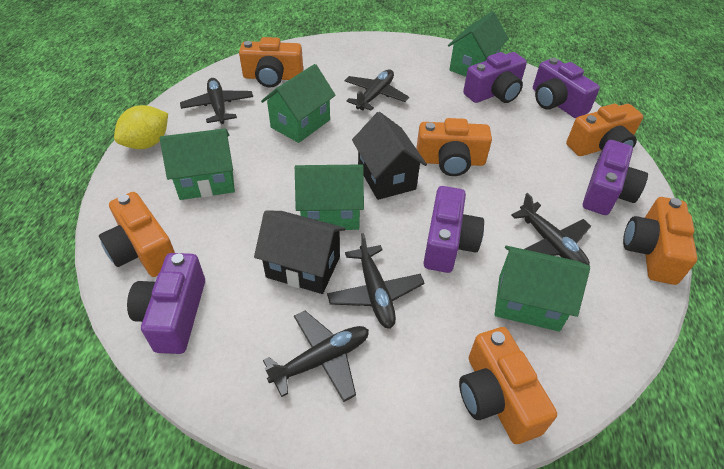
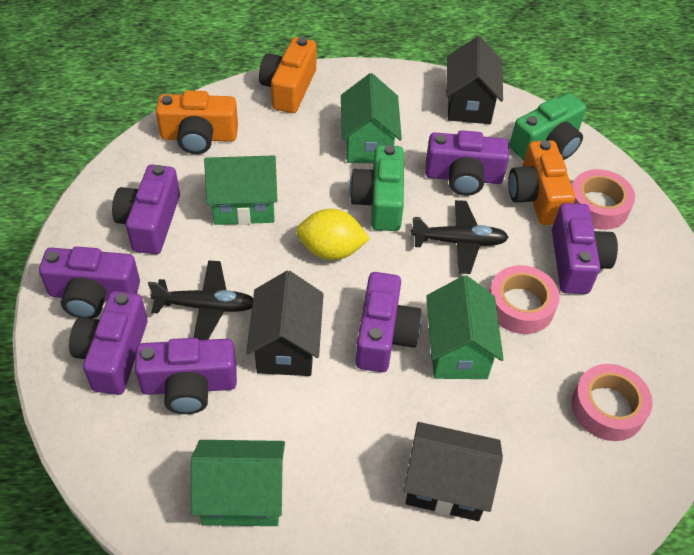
black house: 2 -> 3
black plane: 5 -> 2
green camera: 0 -> 2
green house: 5 -> 4
orange camera: 6 -> 3
pink tape: 0 -> 3
purple camera: 5 -> 7

